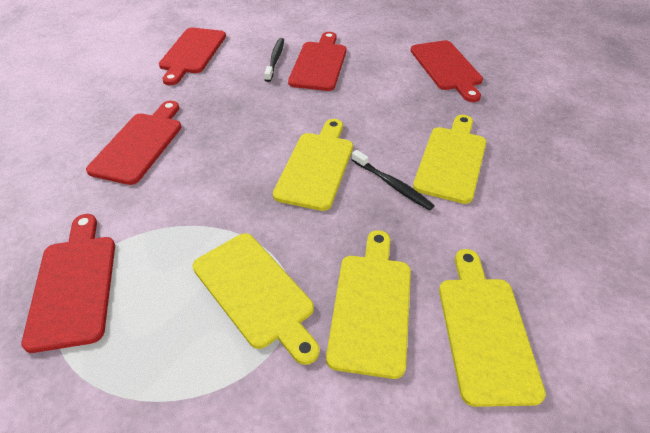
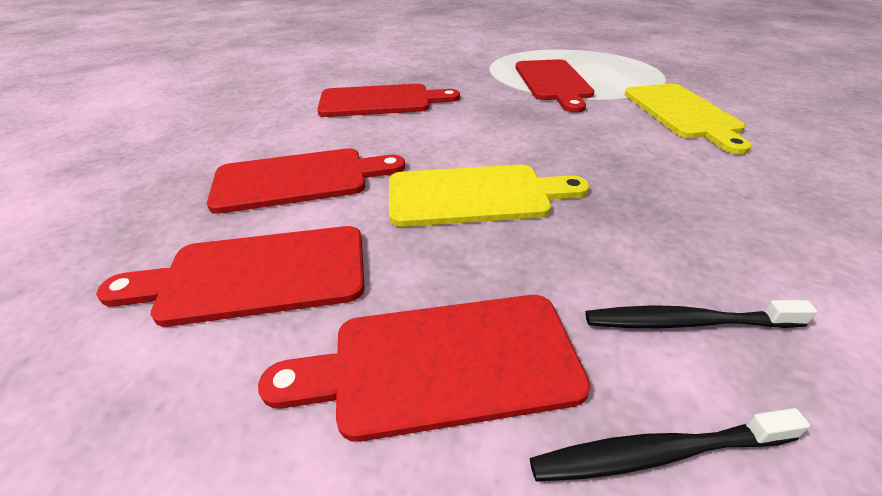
yellow cutting board: 5 -> 2

